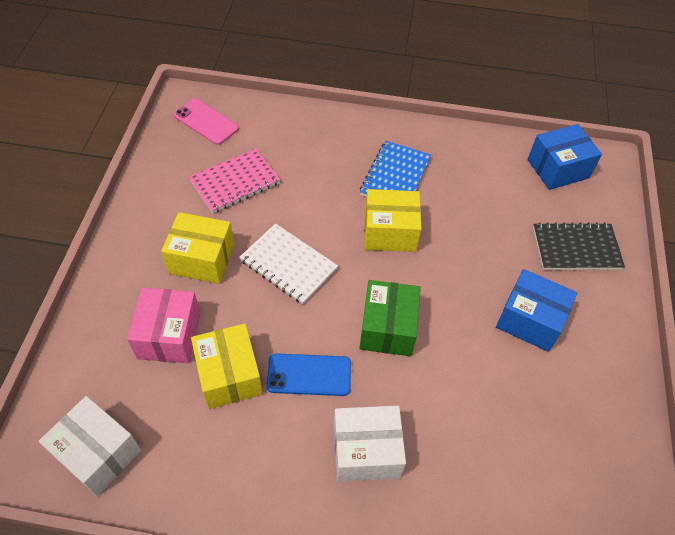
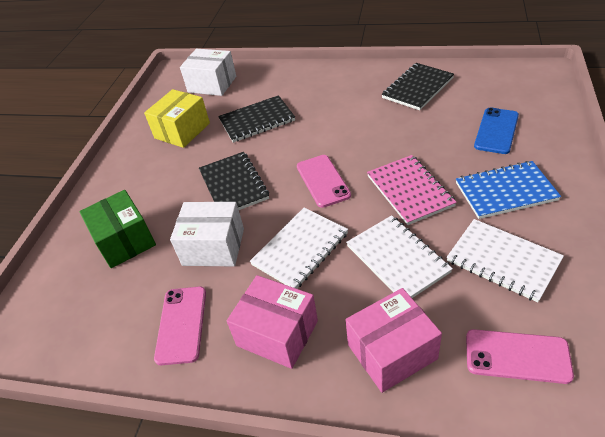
black notebook: 1 -> 3
blue box: 2 -> 0
pink box: 1 -> 2
pink phone: 1 -> 3
white notebook: 1 -> 3
yellow box: 3 -> 1

